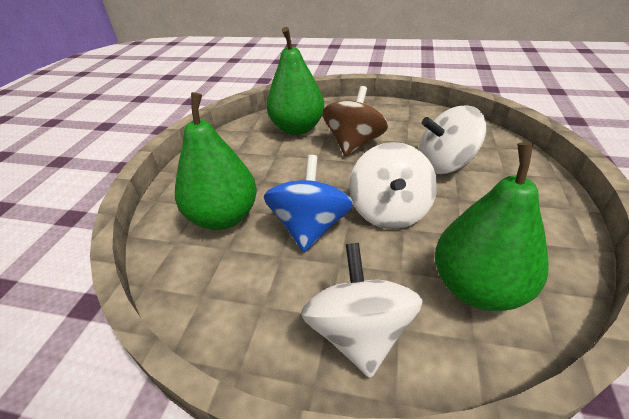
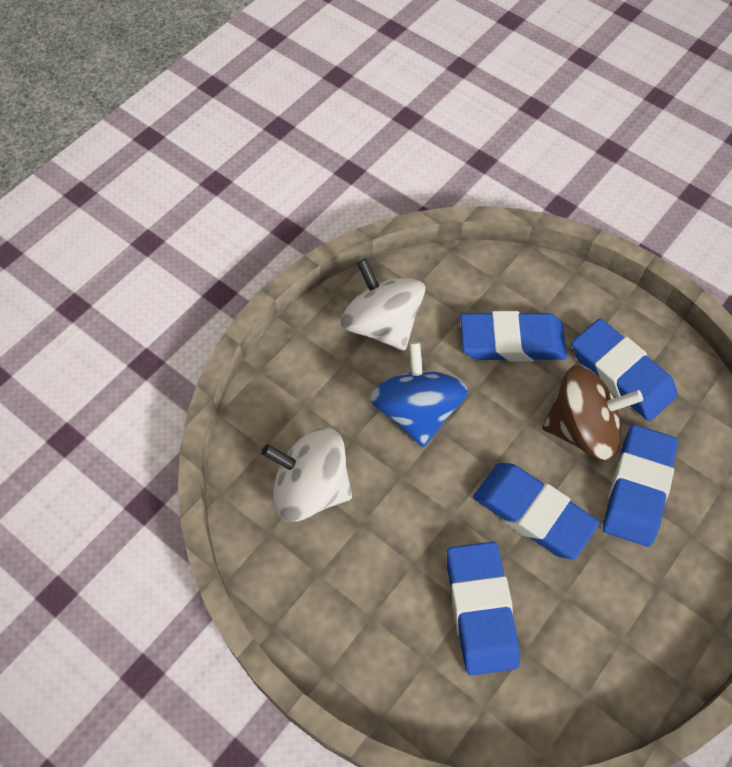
blue eraser: 0 -> 5
green pear: 3 -> 0
white spinning top: 3 -> 2

